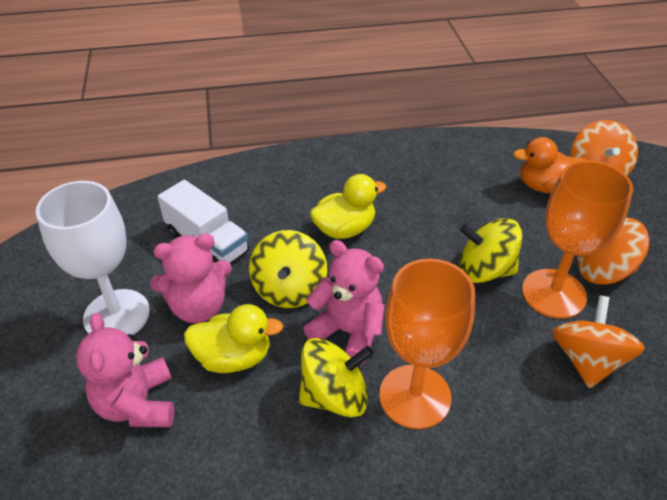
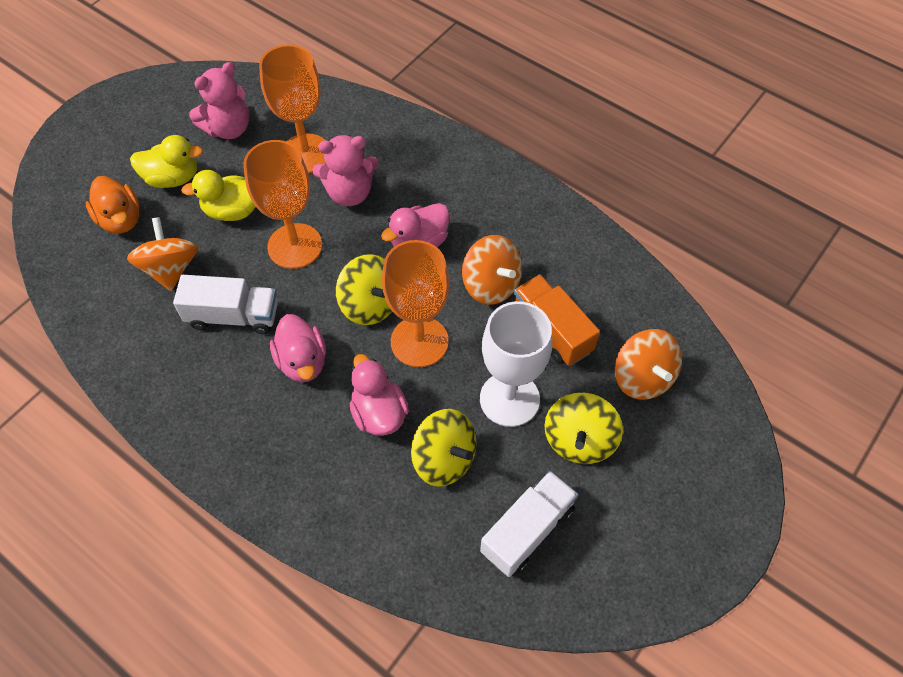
orange goblet: 2 -> 3
orange truck: 0 -> 1
pink duck: 0 -> 3
pink teddy bear: 3 -> 2
white truck: 1 -> 2

